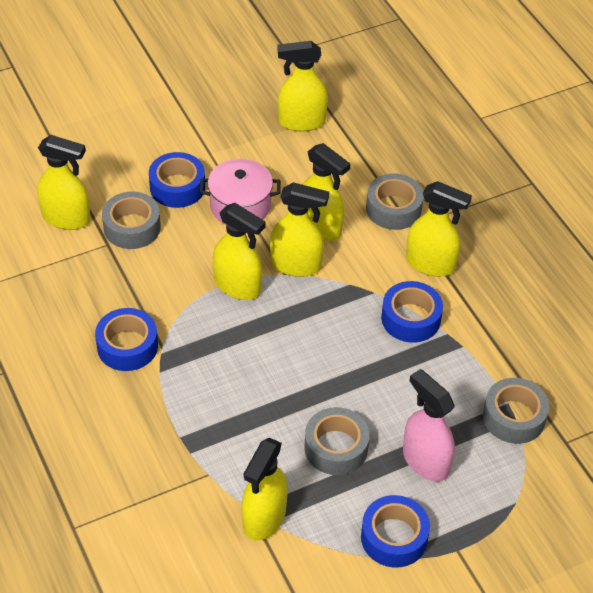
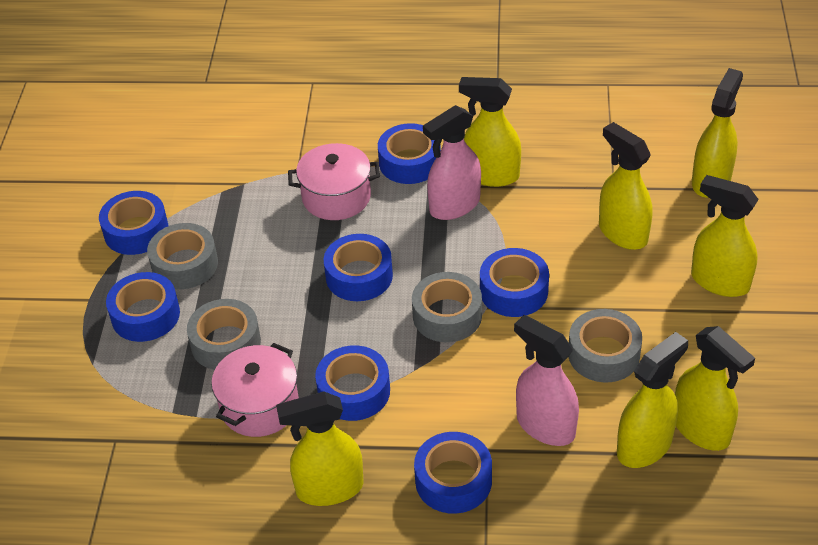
blue tape: 4 -> 7
pink pot: 1 -> 2
pink spray bottle: 1 -> 2

